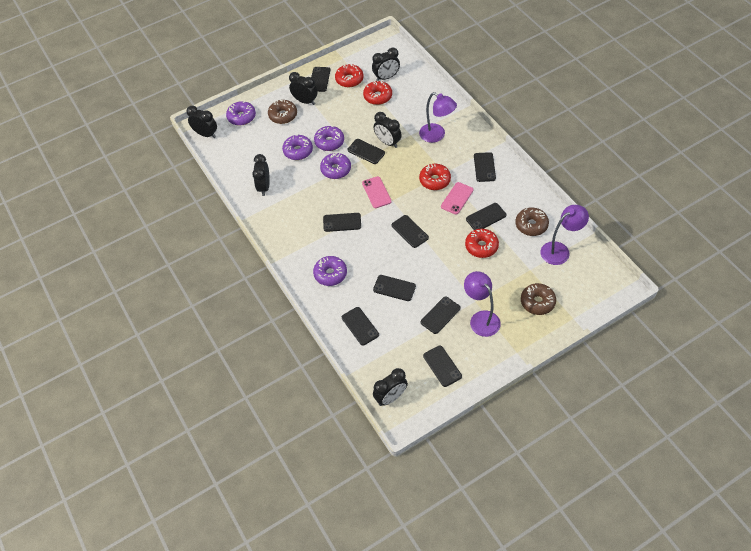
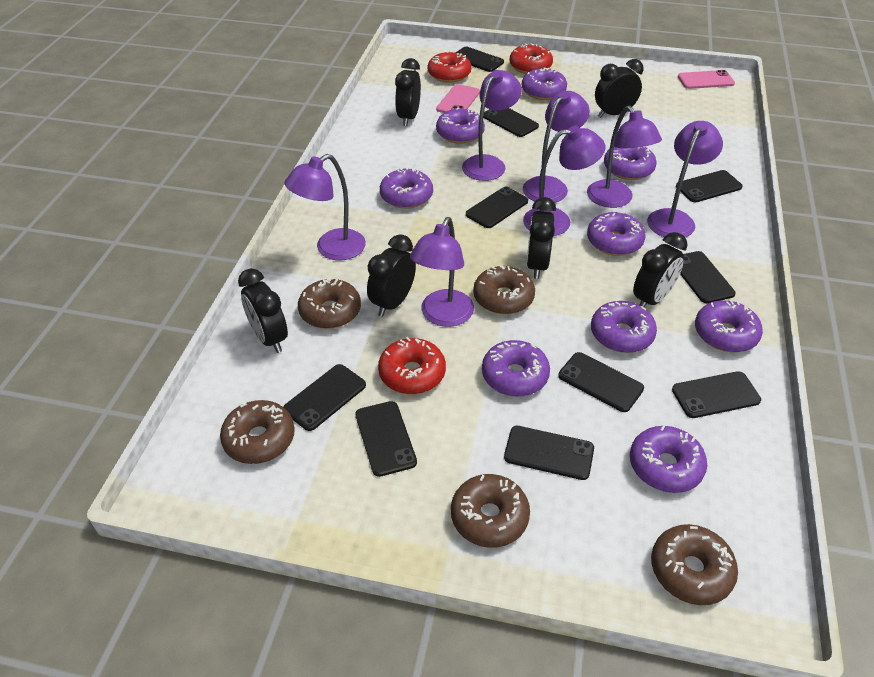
brown donut: 3 -> 5
purple donut: 5 -> 9
purple lamp: 3 -> 7
red donut: 4 -> 3

